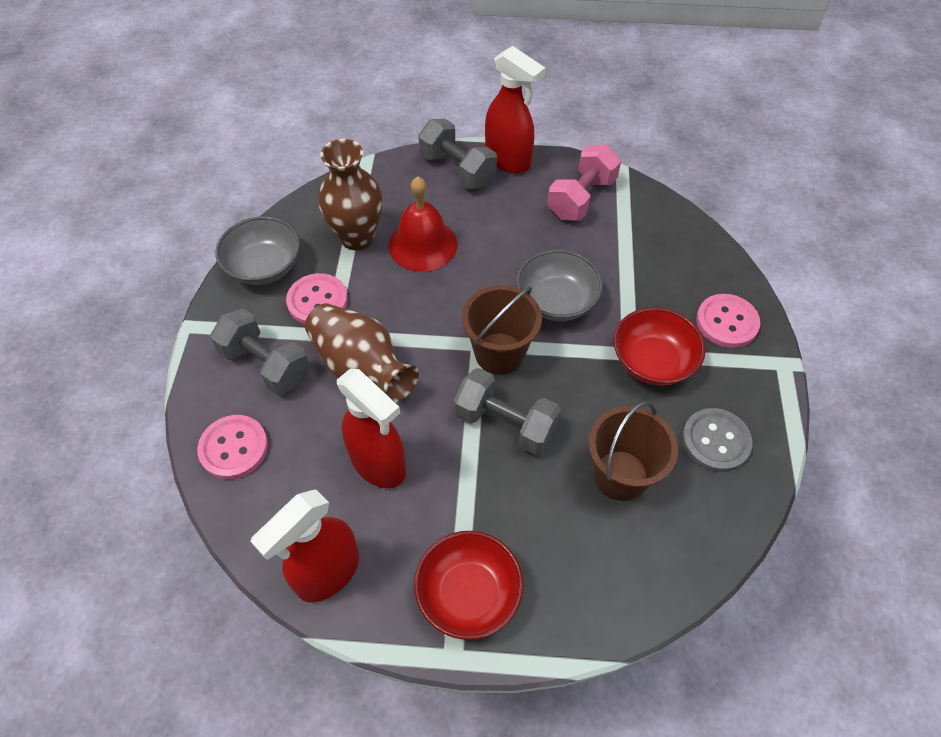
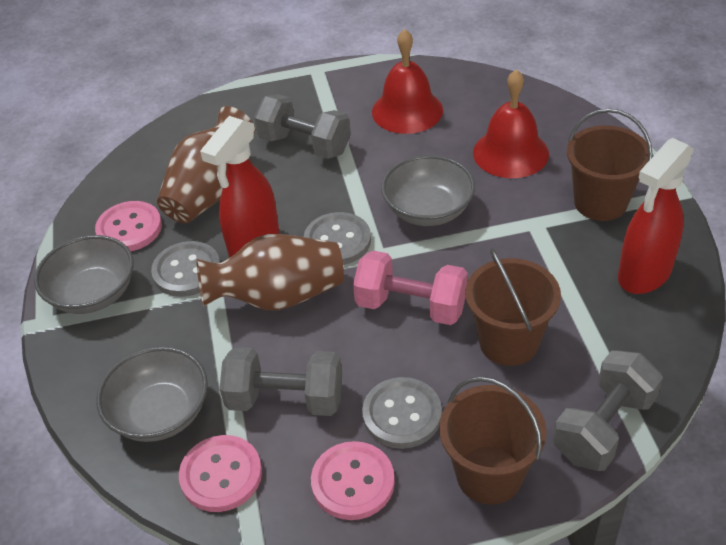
brown bucket: 2 -> 3
grey bowl: 2 -> 3
grey button: 1 -> 3
red bell: 1 -> 2
red bowl: 2 -> 0
red spray bottle: 3 -> 2

